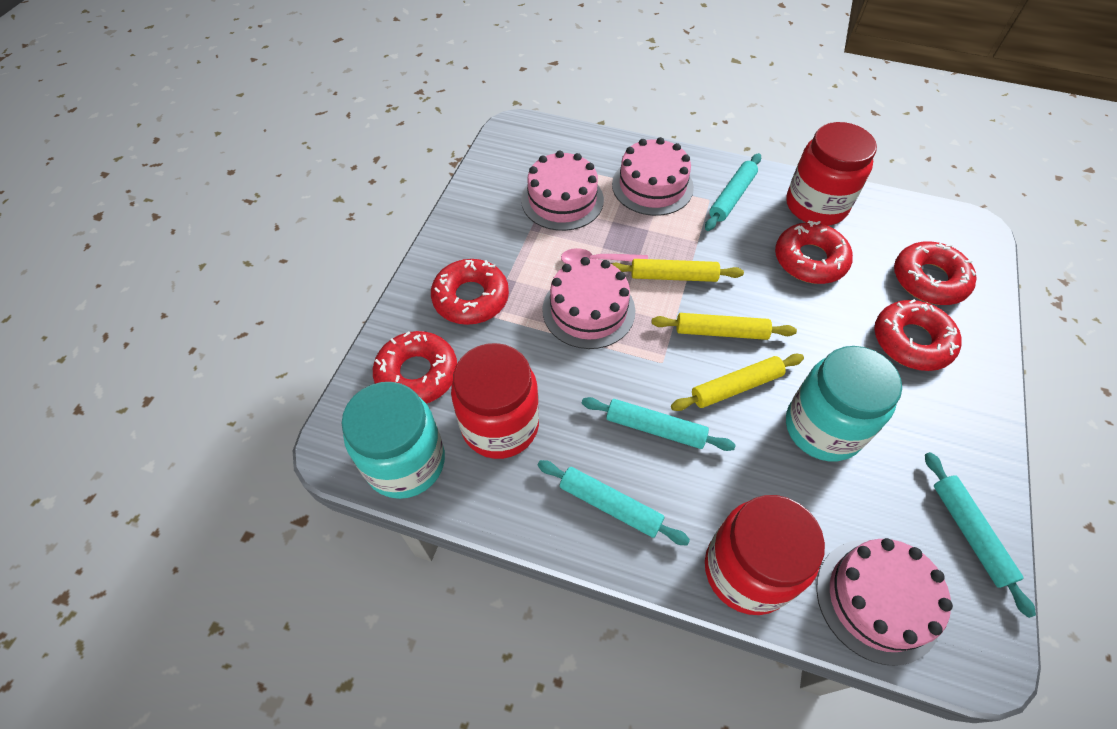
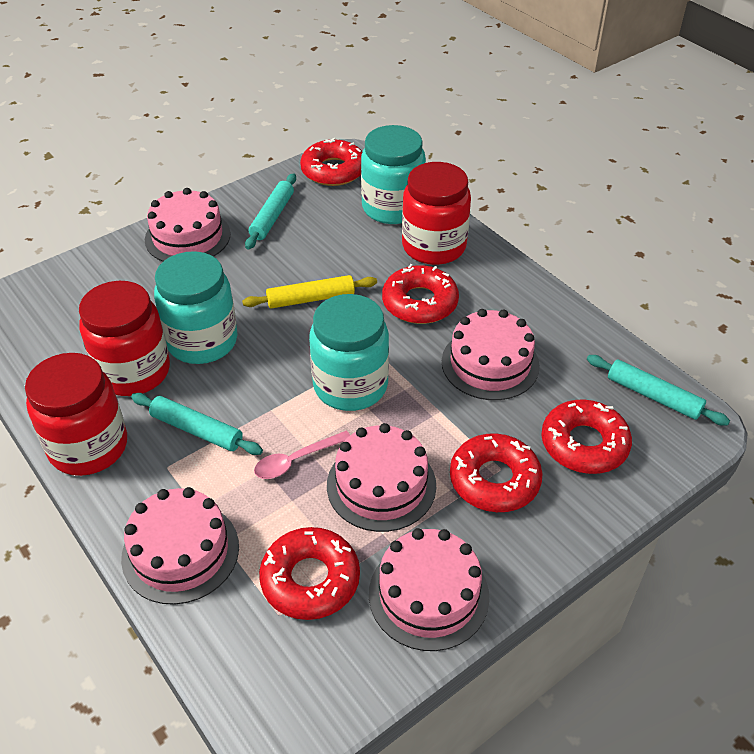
pink cake: 4 -> 5
turquoise jar: 2 -> 3
turquoise rolling pin: 4 -> 3
yellow rolling pin: 3 -> 1

